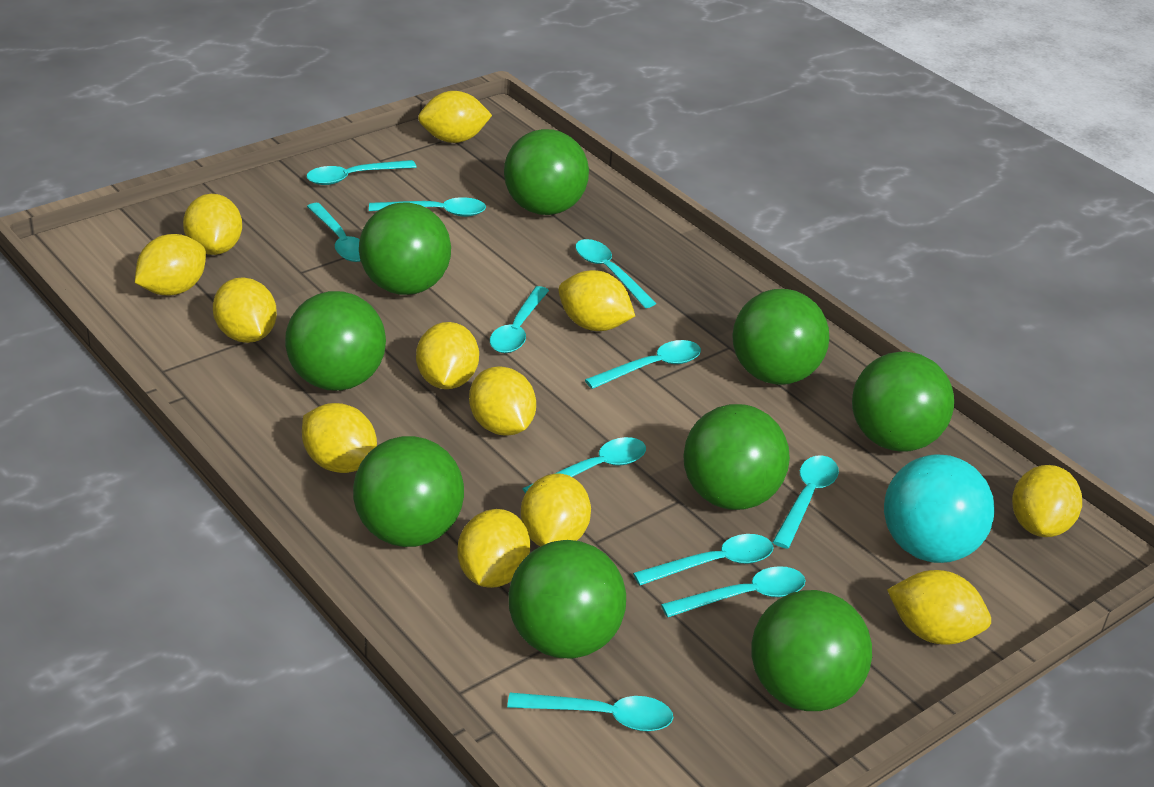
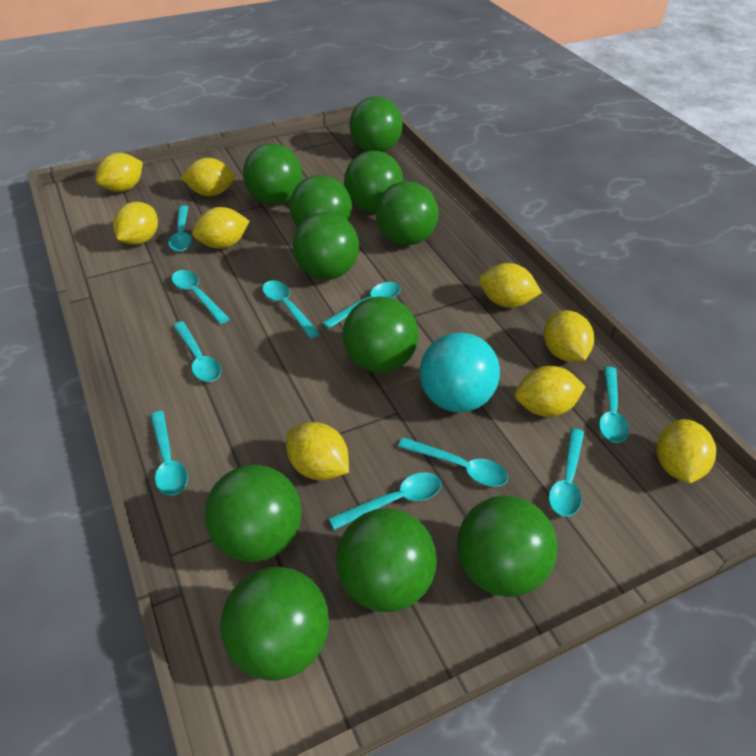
green ball: 9 -> 11
turquoise spoon: 11 -> 10
yellow lemon: 12 -> 9

